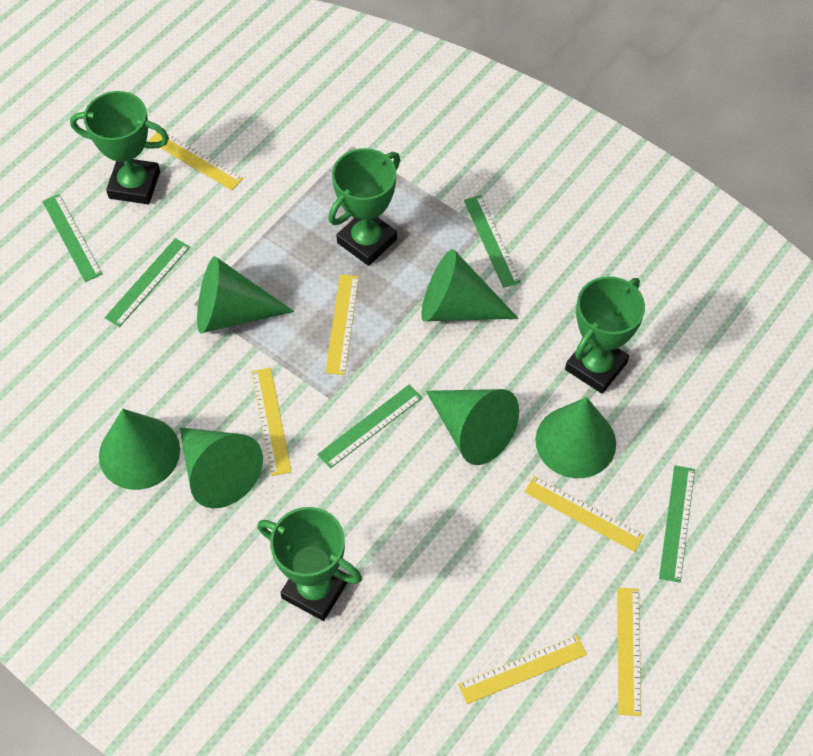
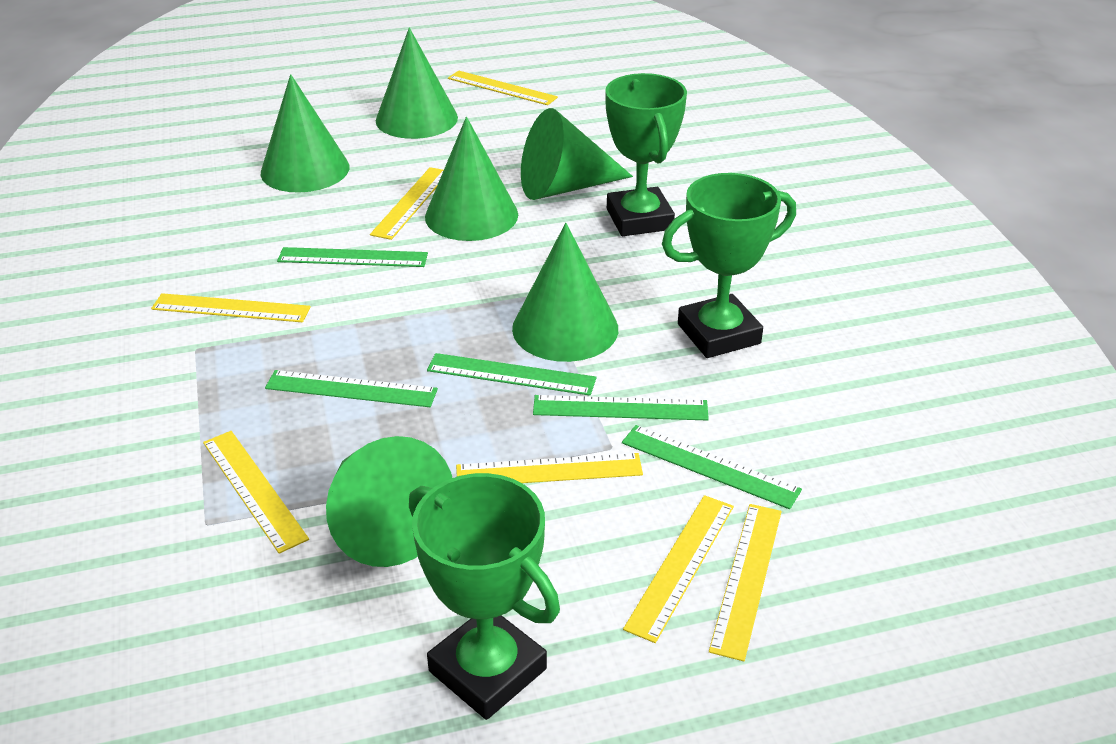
green trophy: 4 -> 3
yellow ruler: 6 -> 7

